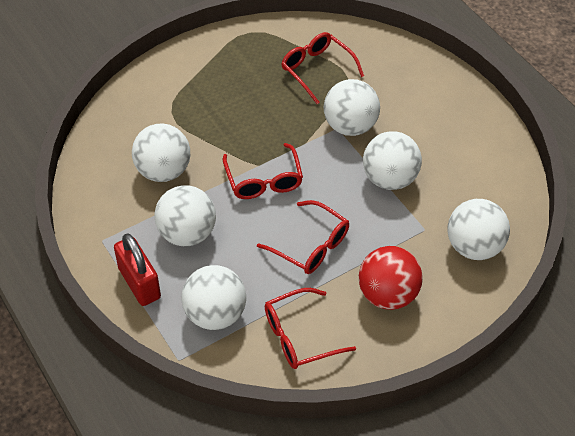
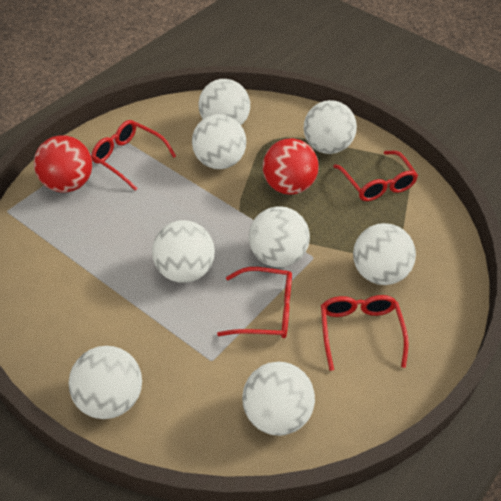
red ball: 1 -> 2
red padlock: 1 -> 0
white ball: 6 -> 8

